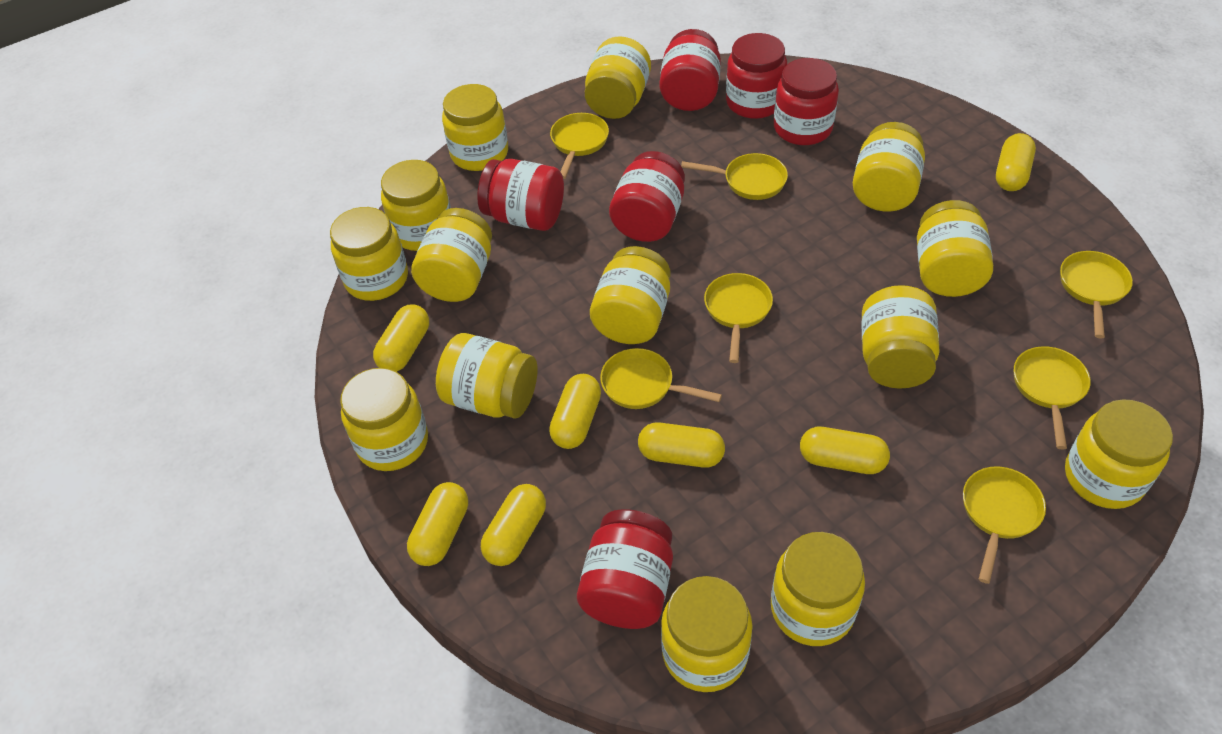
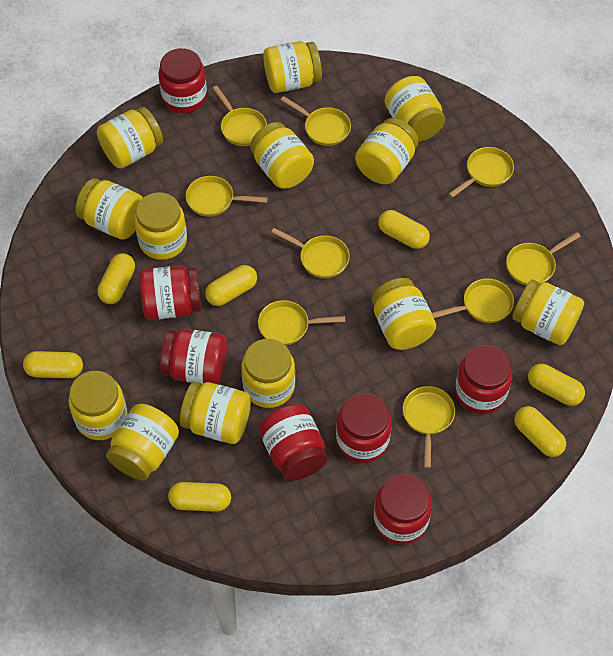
red jar: 6 -> 7
yellow jar: 14 -> 13
yellow pan: 7 -> 9

